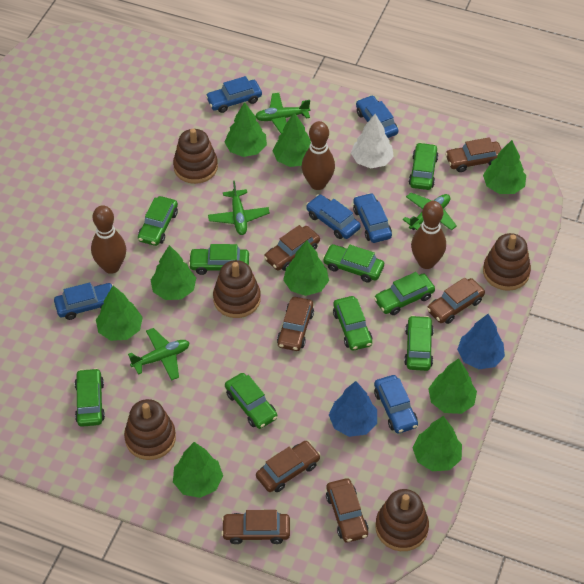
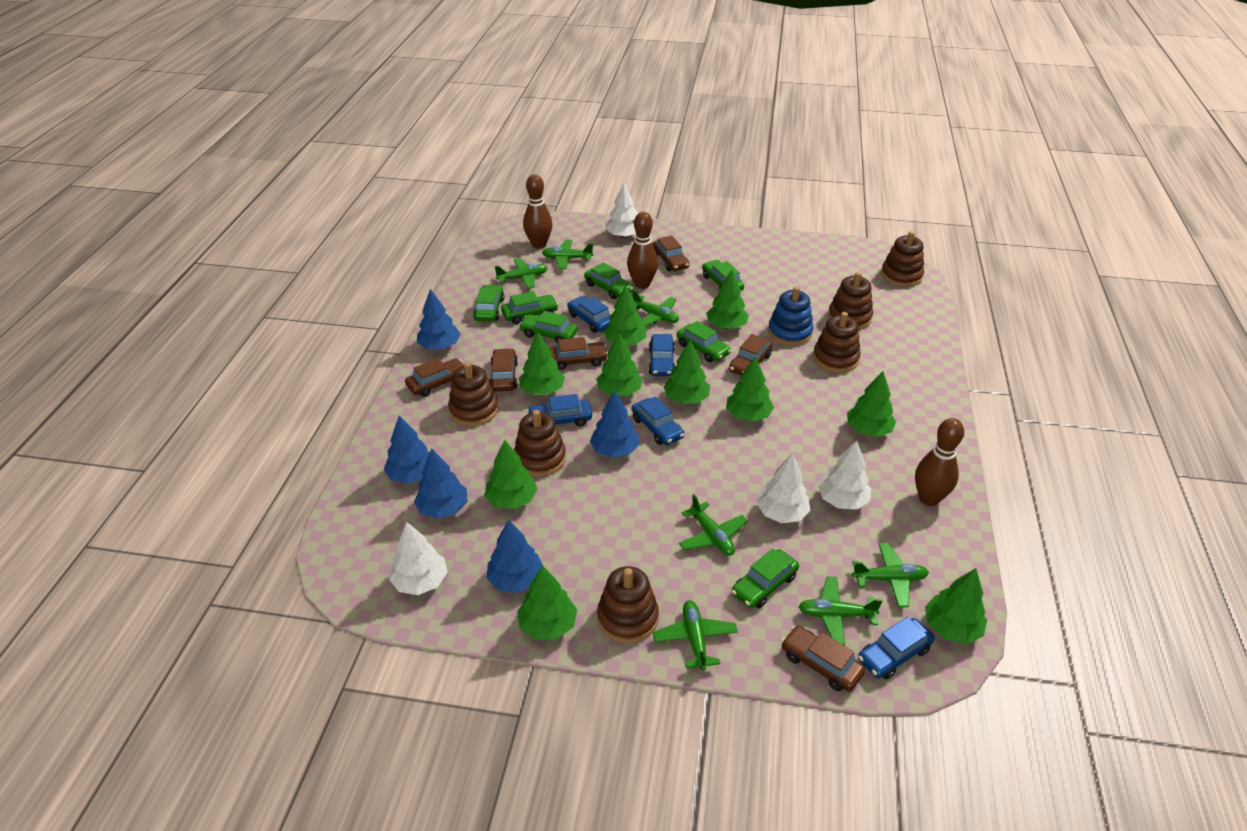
blue car: 6 -> 5
blue stacking toy: 0 -> 1
blue tree: 2 -> 5
brown car: 7 -> 6
brown stacking toy: 5 -> 6
green car: 9 -> 7
green plane: 4 -> 7
green tree: 9 -> 10
white tree: 1 -> 4

